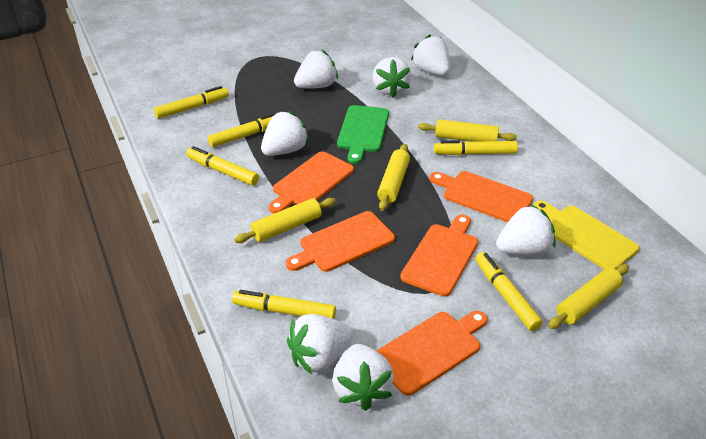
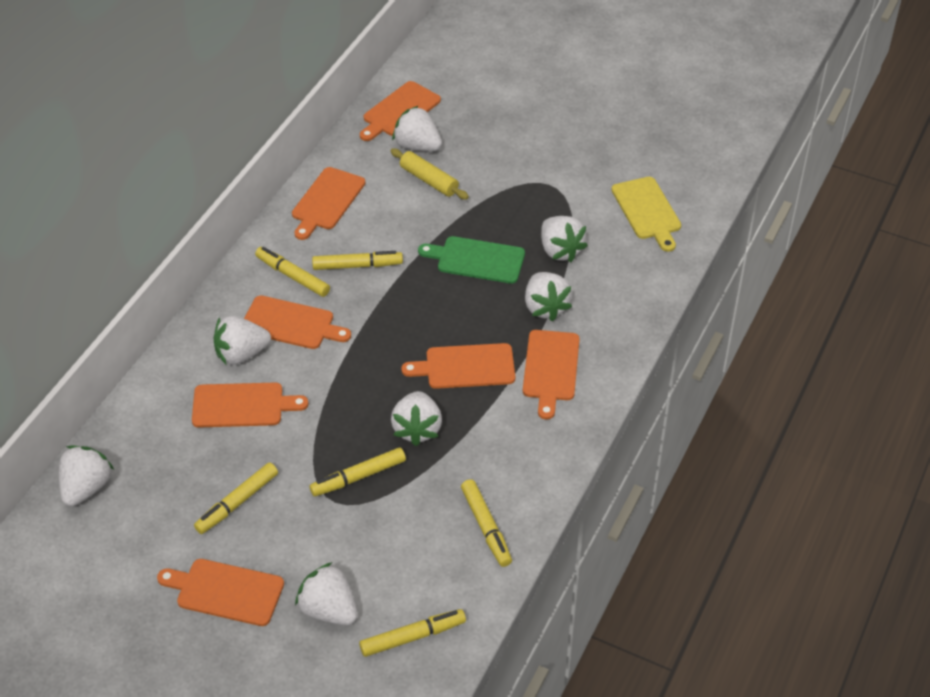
orange cutting board: 5 -> 7
yellow rolling pin: 4 -> 1

